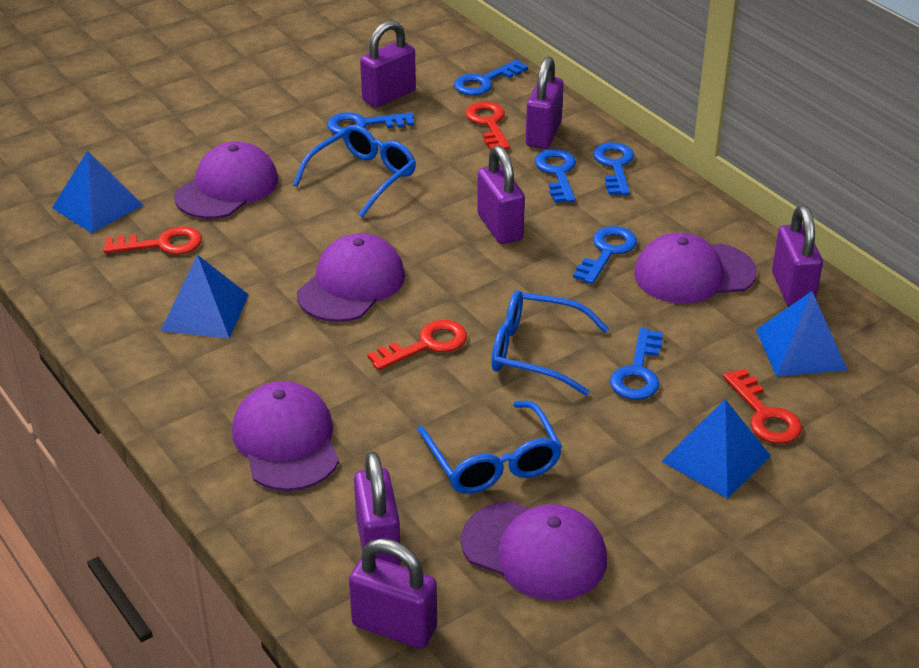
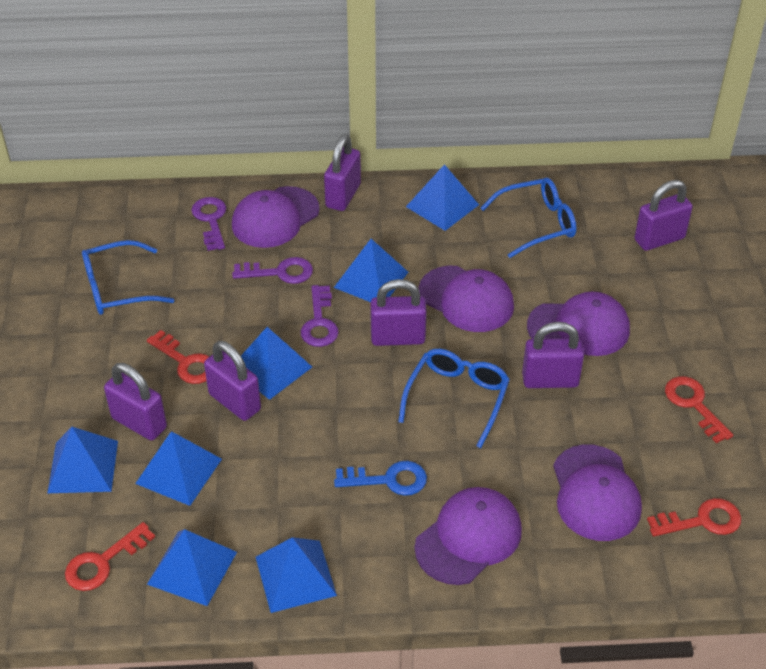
blue key: 6 -> 1
blue pyramid: 4 -> 7
purple key: 0 -> 3

